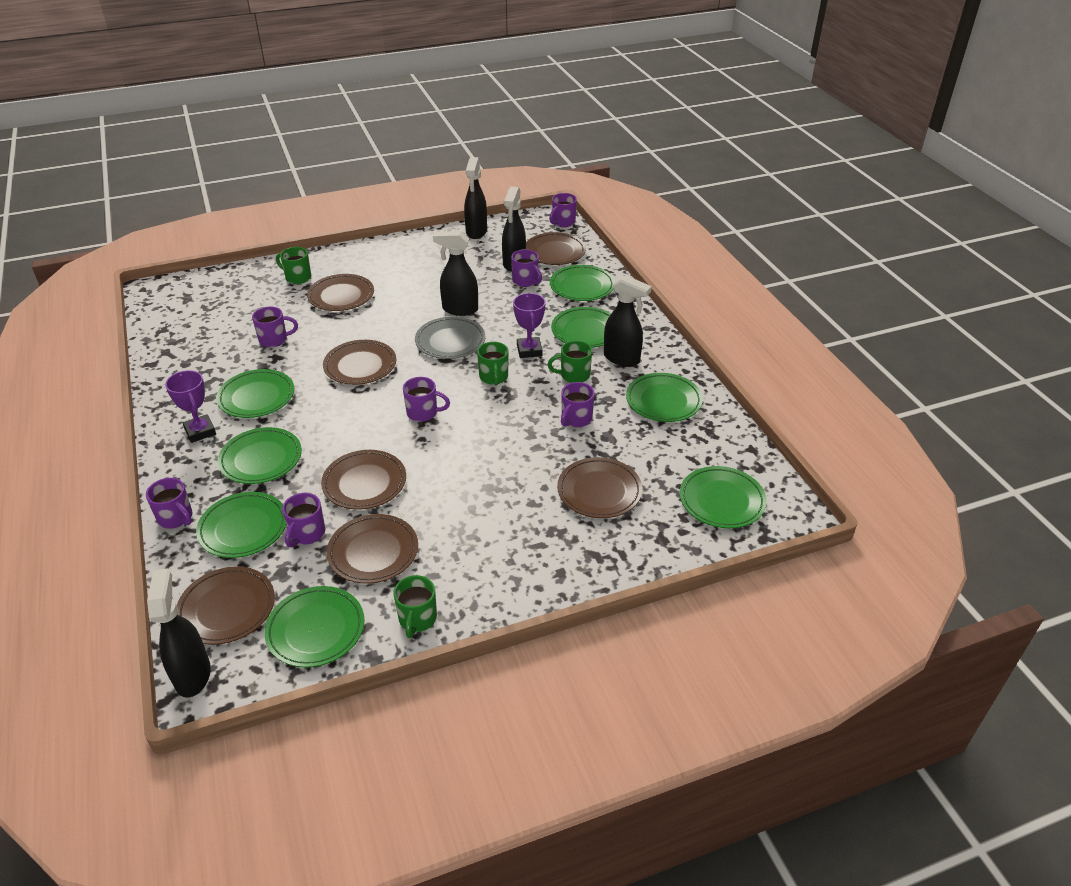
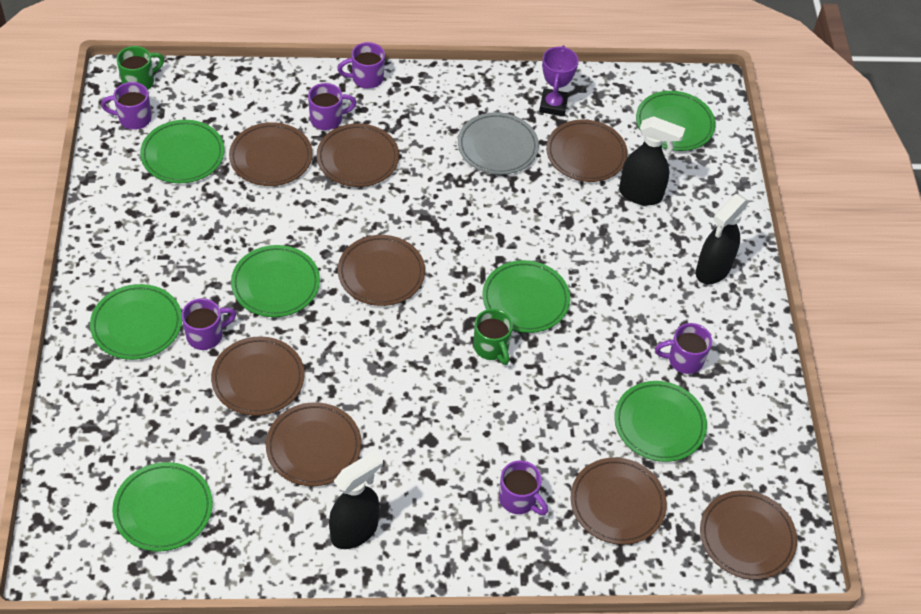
black spray bottle: 5 -> 3
brown plate: 7 -> 8
green mug: 4 -> 2
green plate: 8 -> 7
purple mug: 7 -> 6
purple trophy: 2 -> 1

